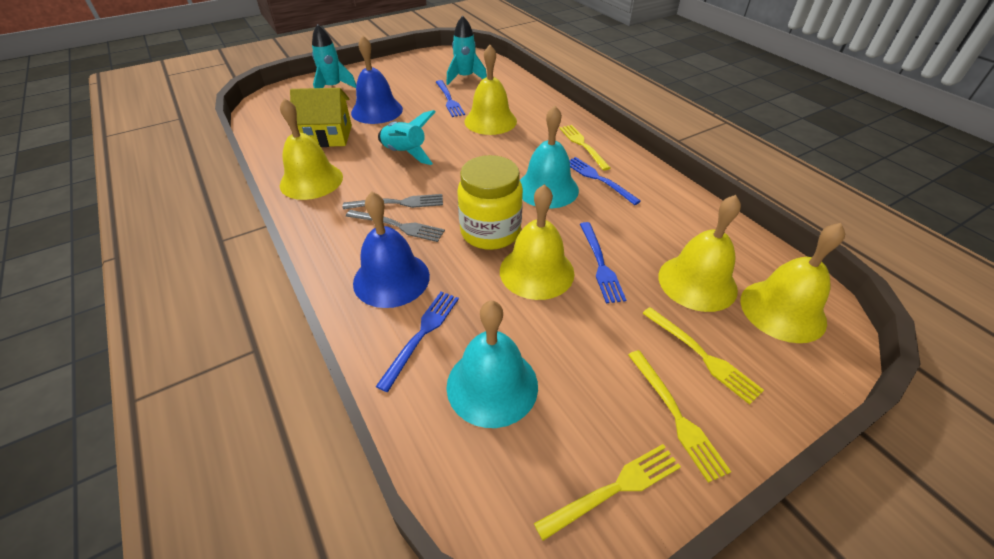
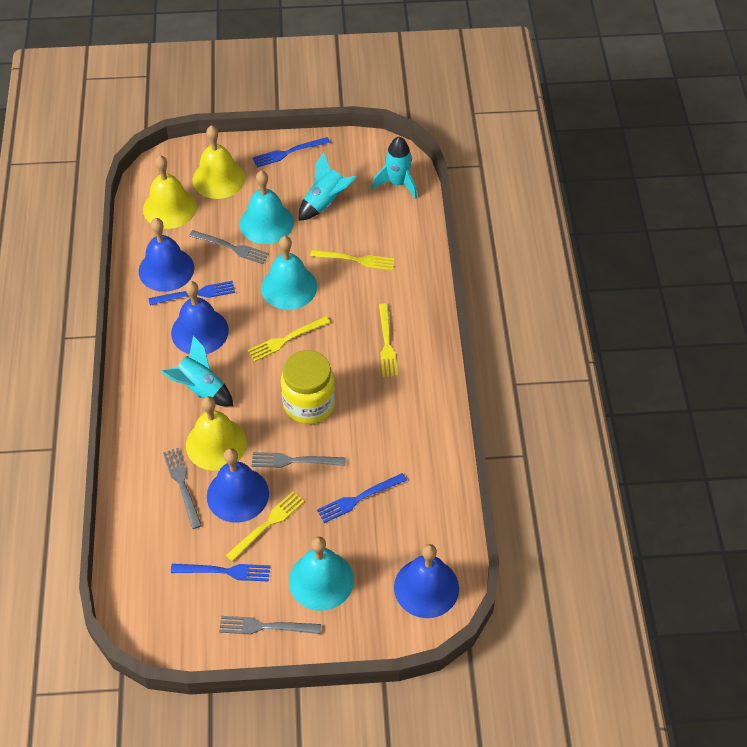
blue bell: 2 -> 4
grey fork: 2 -> 4
turquoise bell: 2 -> 3
yellow bell: 5 -> 3
yellow house: 1 -> 0

